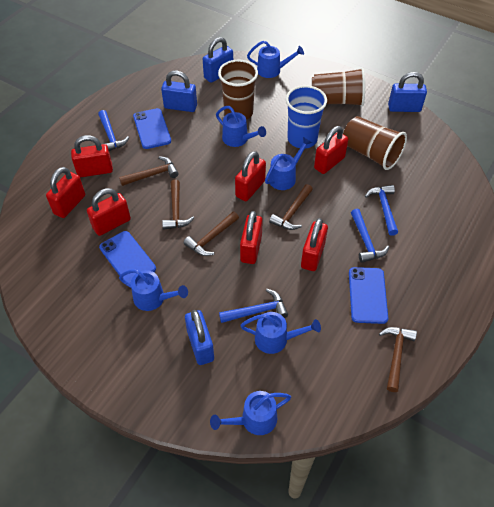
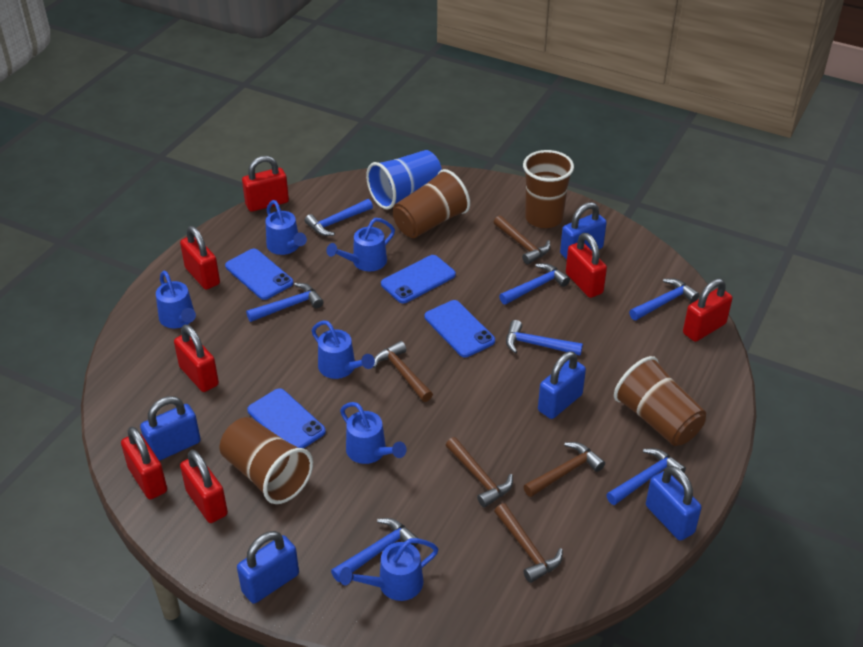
blue hammer: 4 -> 7
blue padlock: 4 -> 5
blue phone: 3 -> 4
brown cup: 3 -> 4

